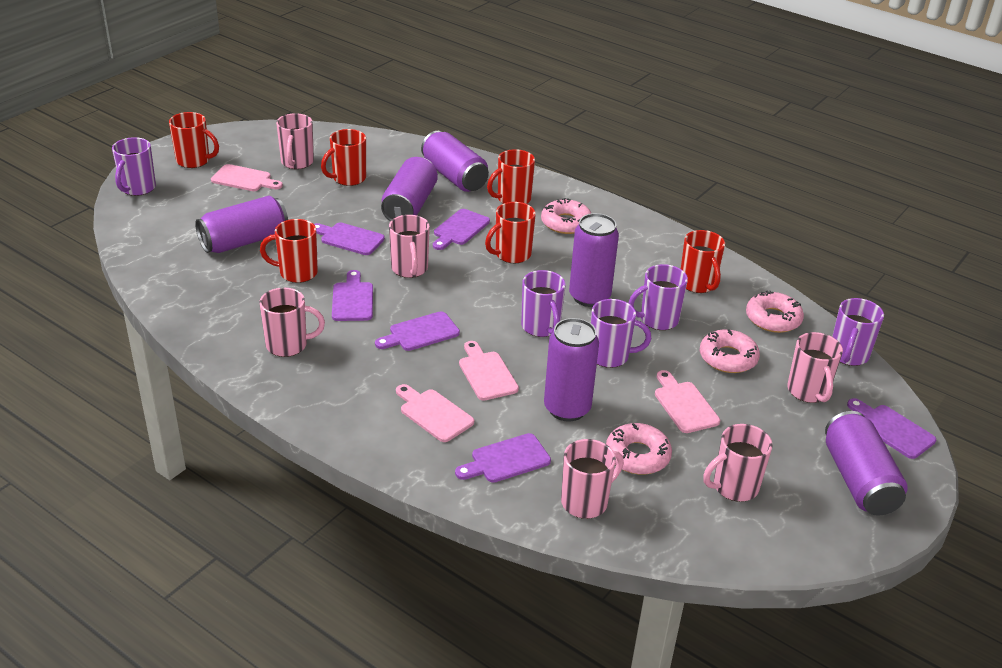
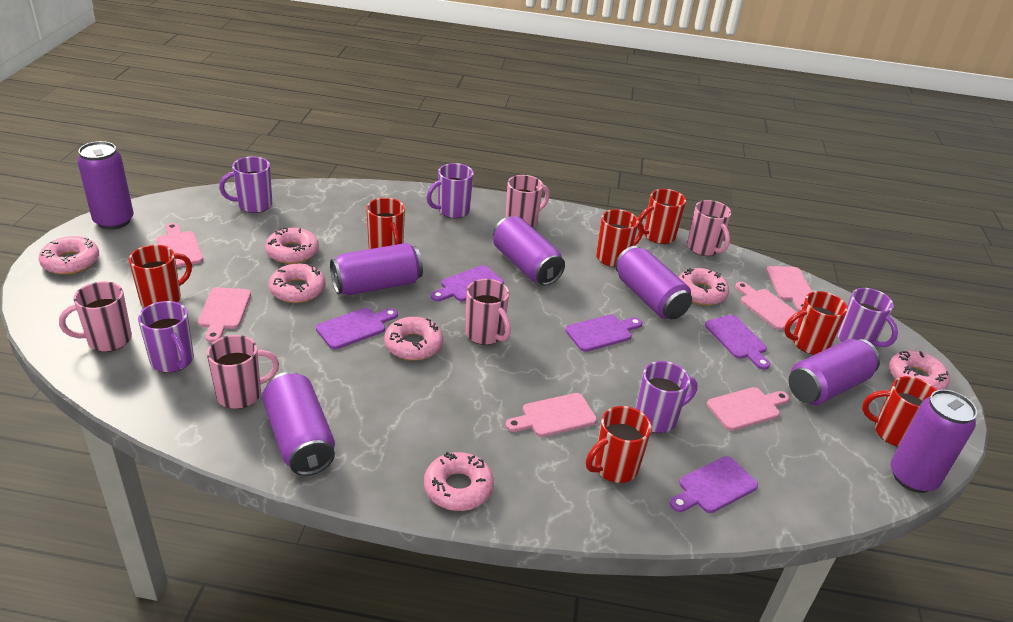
pink cutting board: 4 -> 6
pink donut: 4 -> 7
pink mug: 6 -> 5
purple can: 6 -> 7
purple cutting board: 6 -> 5
red mug: 6 -> 7

